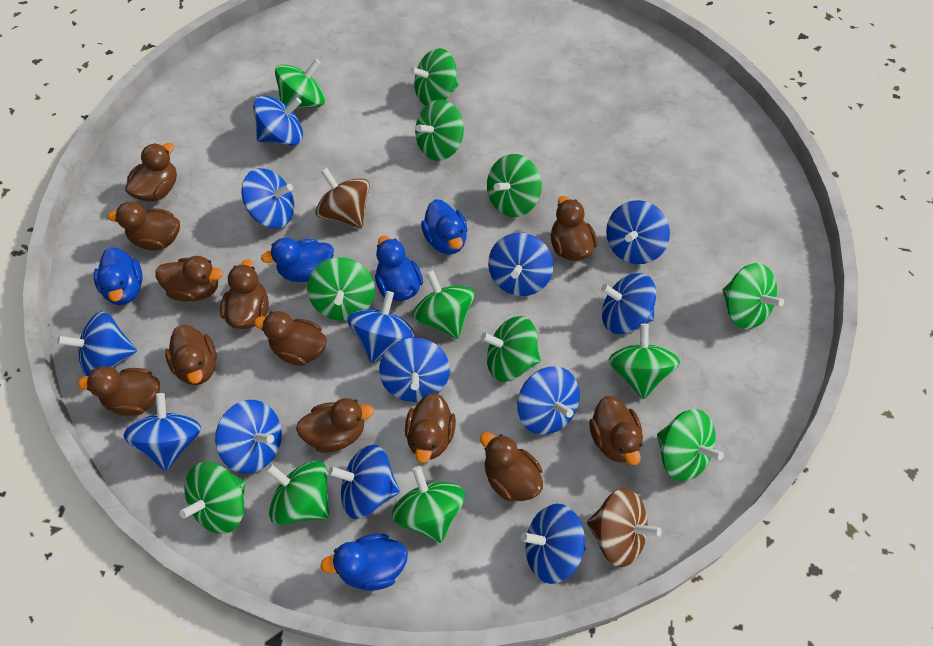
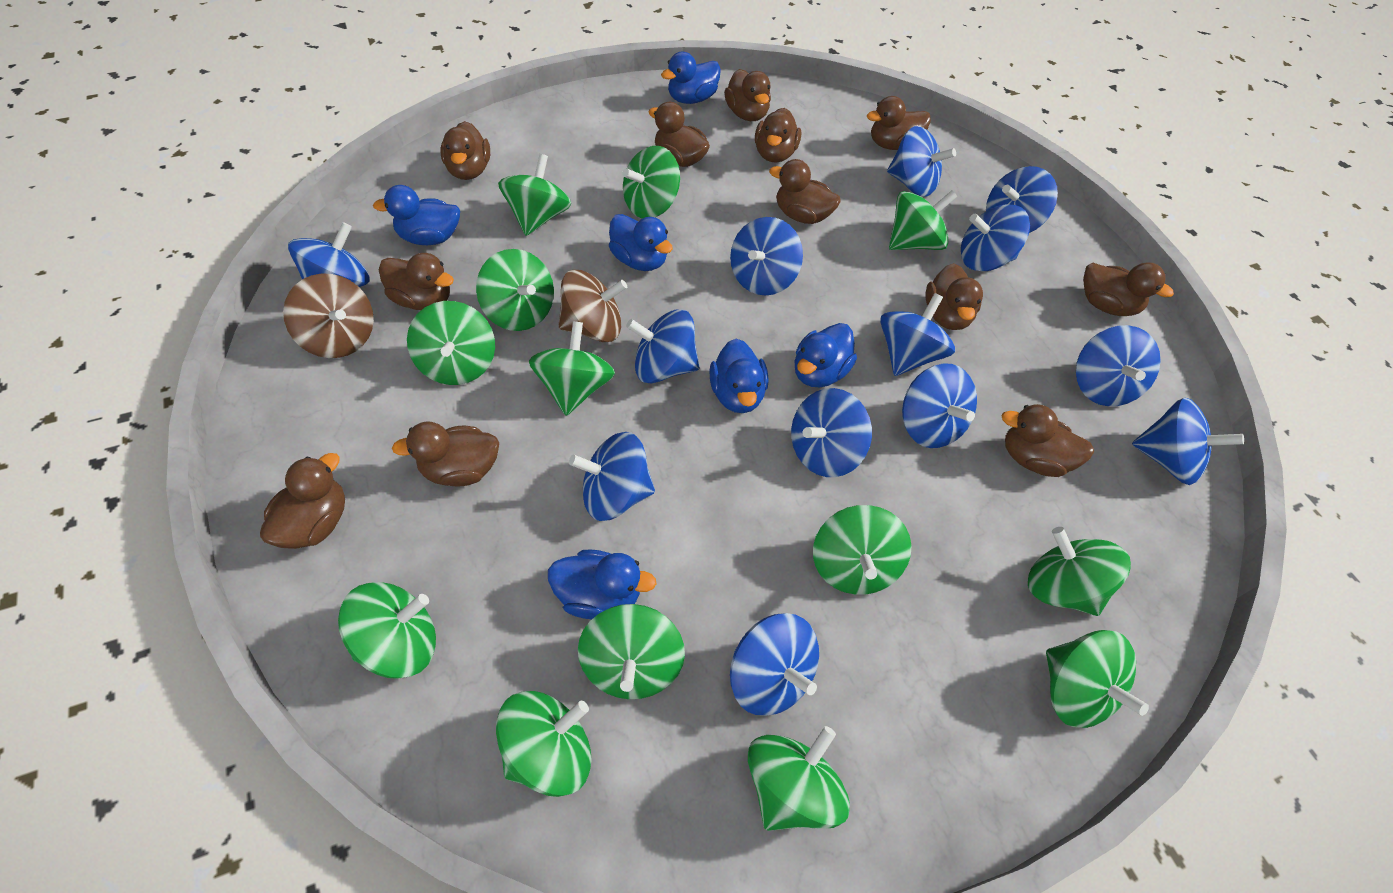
blue duck: 5 -> 6

